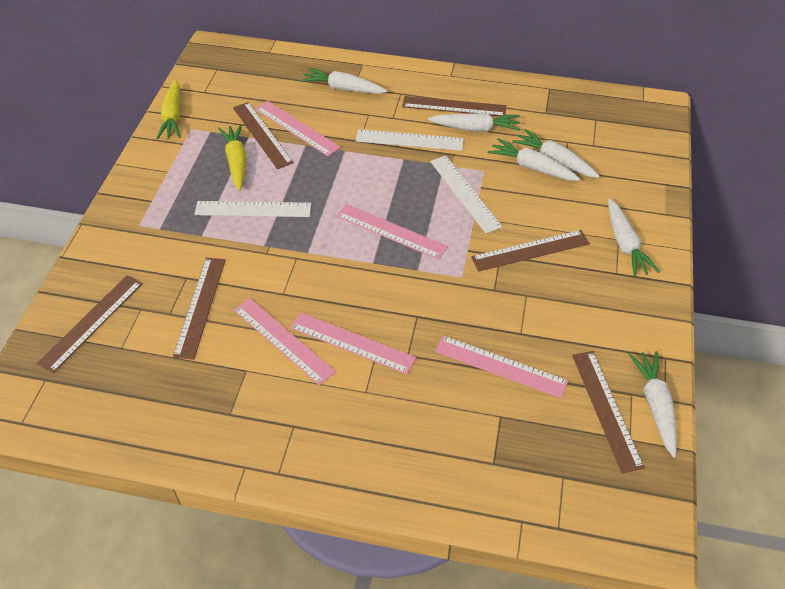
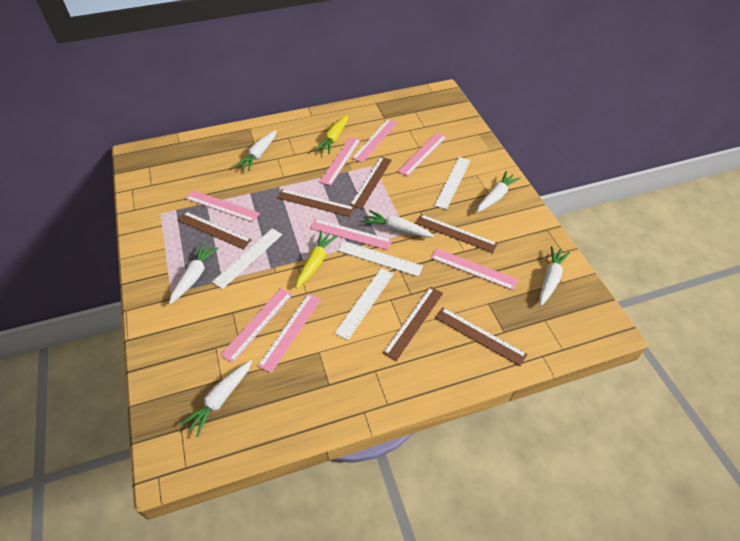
pink ruler: 5 -> 8
white ruler: 3 -> 4

